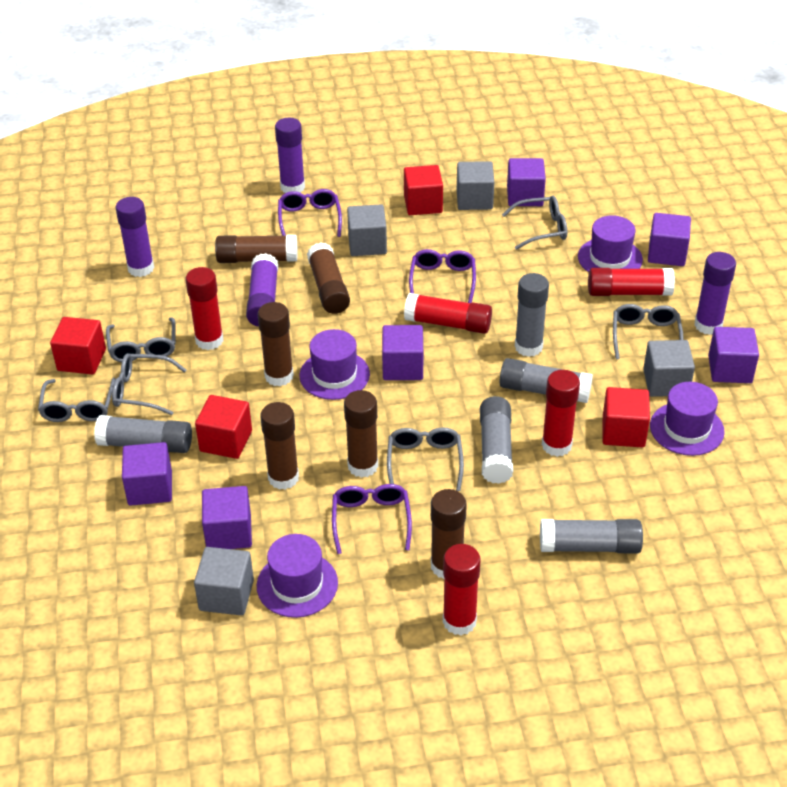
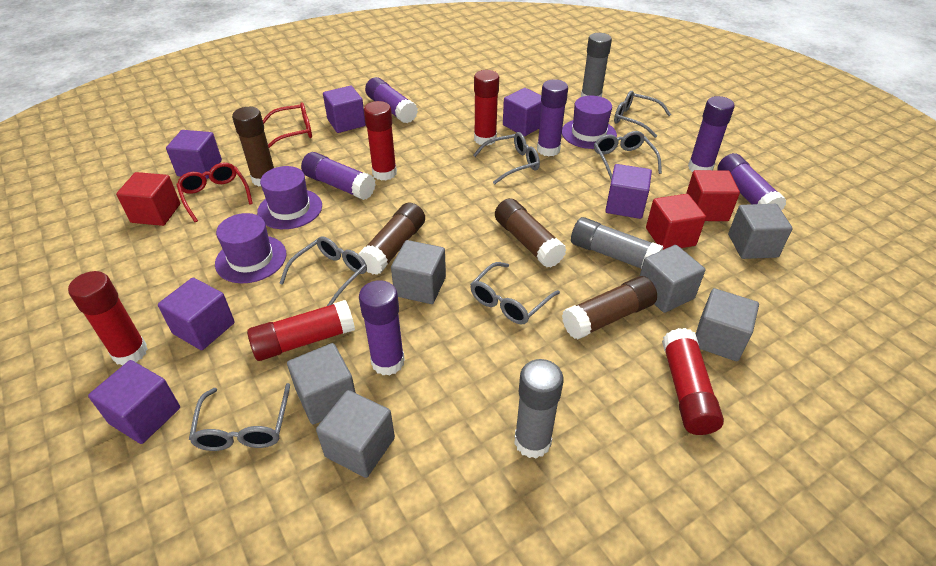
brown glue stick: 6 -> 4
grey cube: 4 -> 6
grey glue stick: 5 -> 3
purple glasses: 3 -> 0
purple glue stick: 4 -> 6
purple hat: 4 -> 3
red cube: 4 -> 3
red glasses: 0 -> 2

